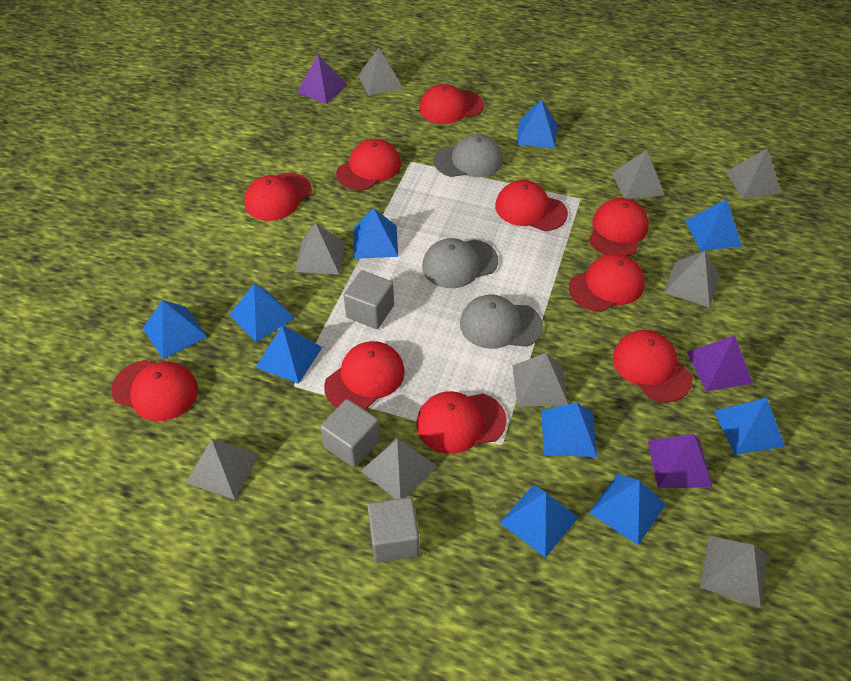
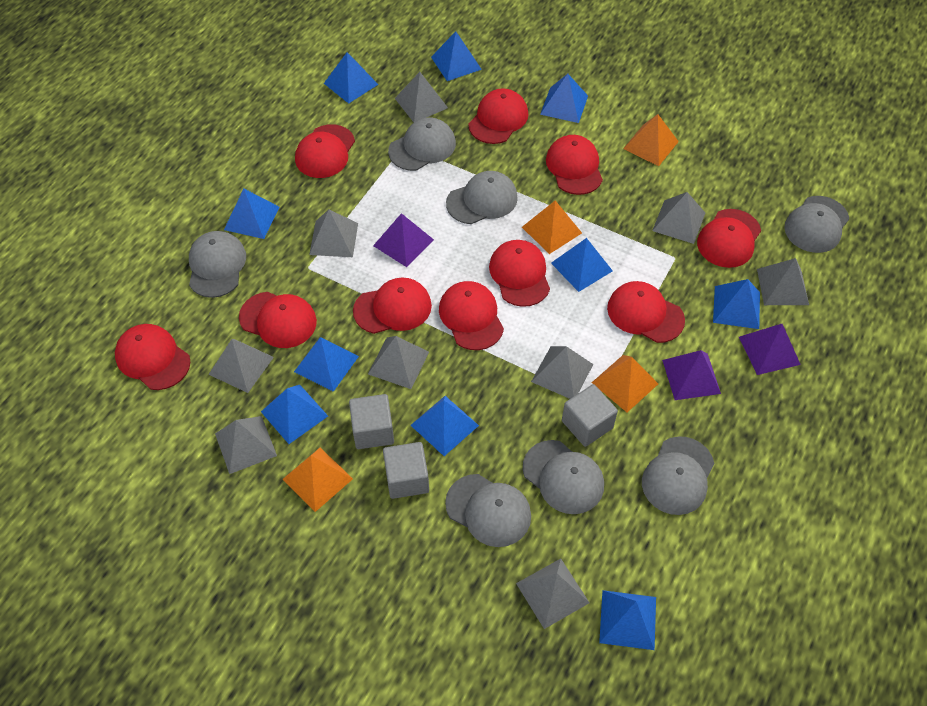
grey cap: 3 -> 7
orange pyramid: 0 -> 4

